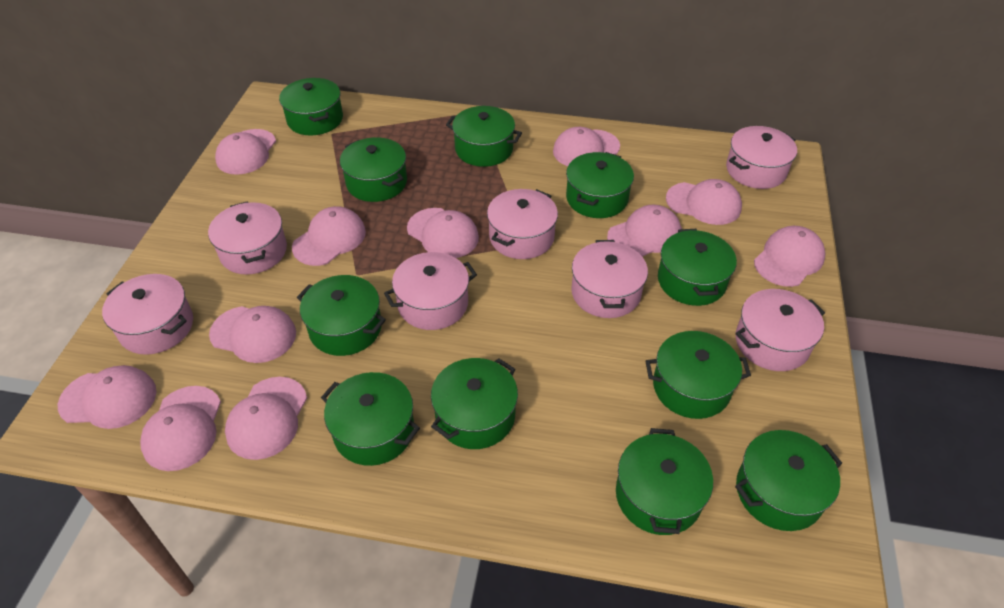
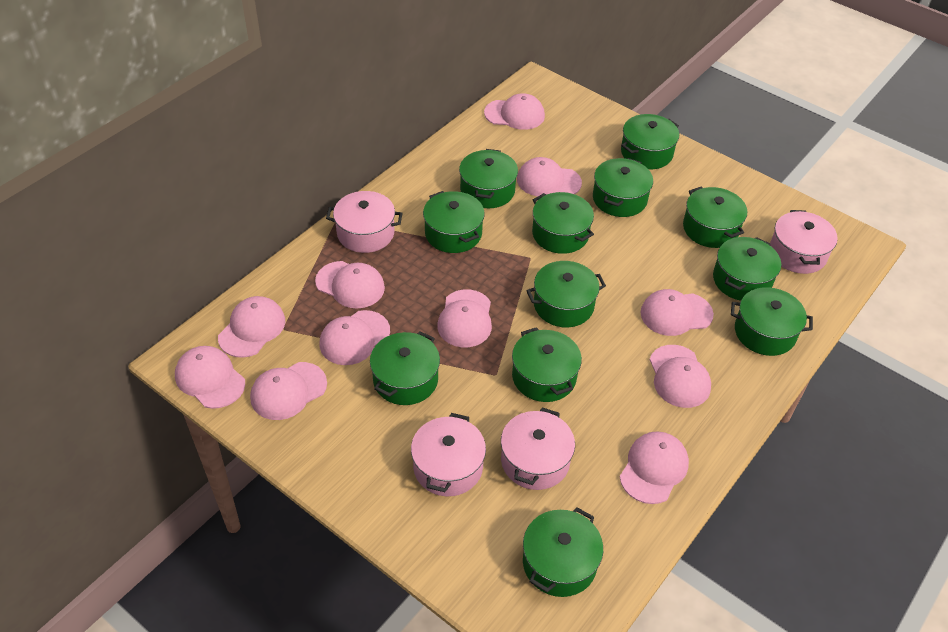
green pot: 11 -> 12
pink pot: 7 -> 4

